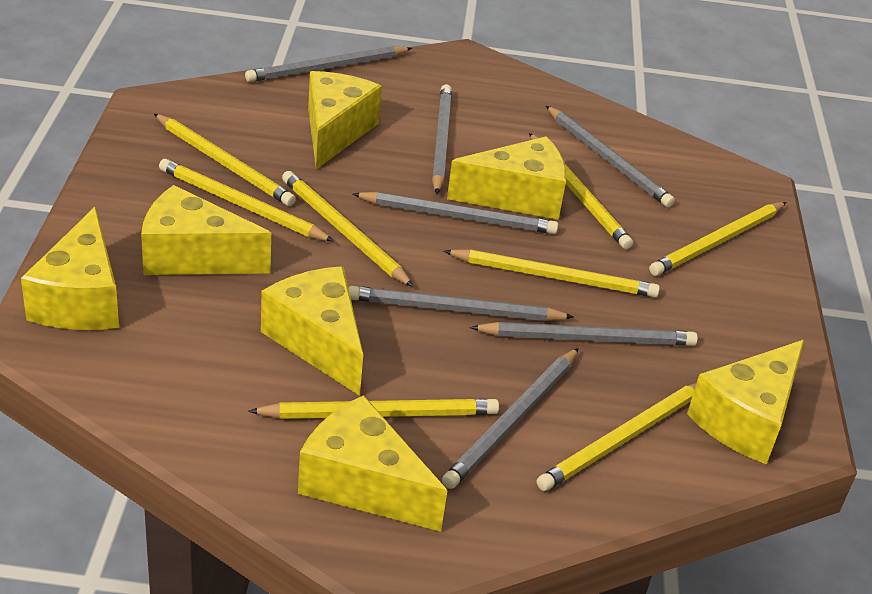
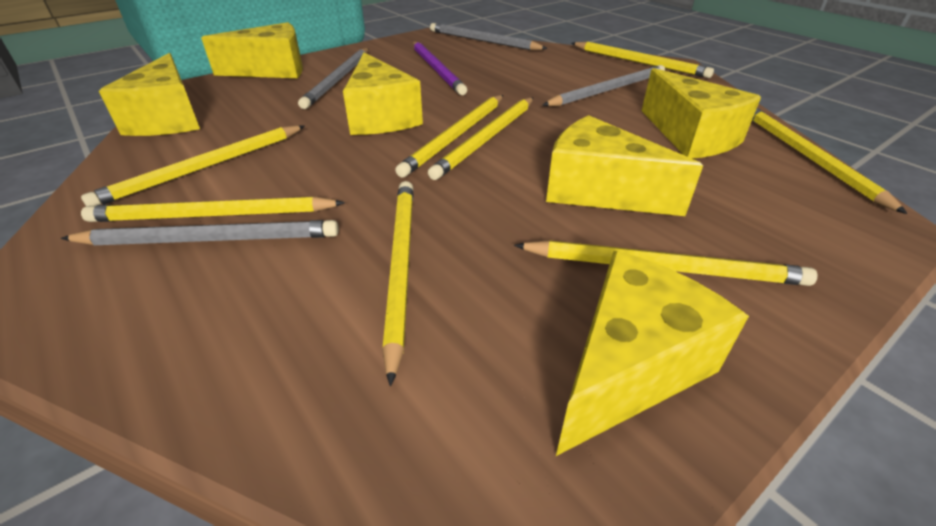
grey pencil: 7 -> 4
purple pencil: 0 -> 1
yellow cheese: 7 -> 6

